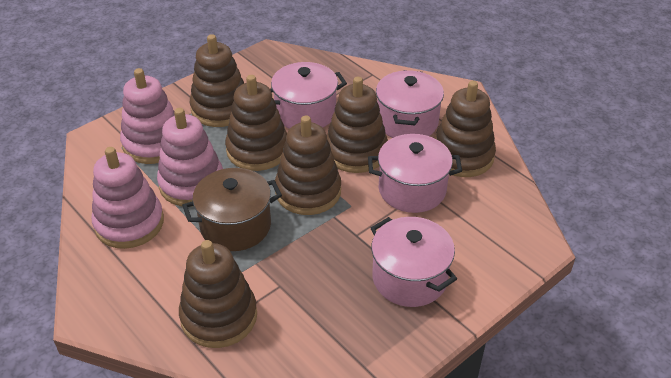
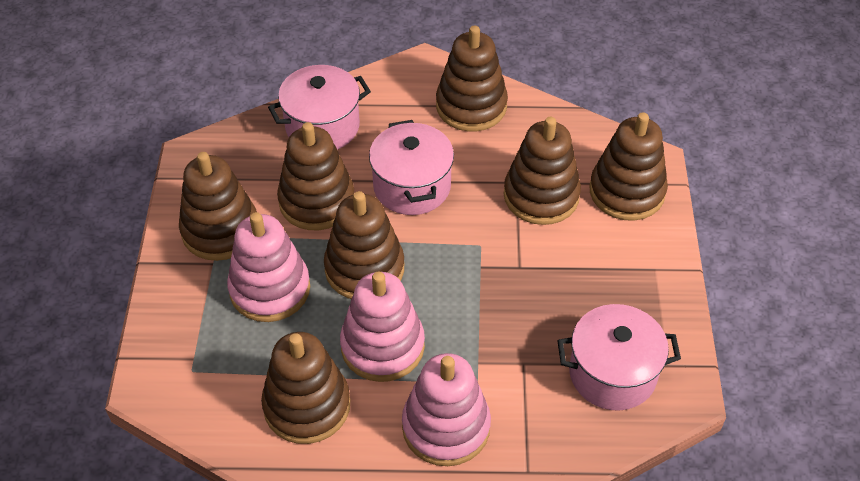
brown pot: 1 -> 0
brown stacking toy: 6 -> 7
pink pot: 4 -> 3

